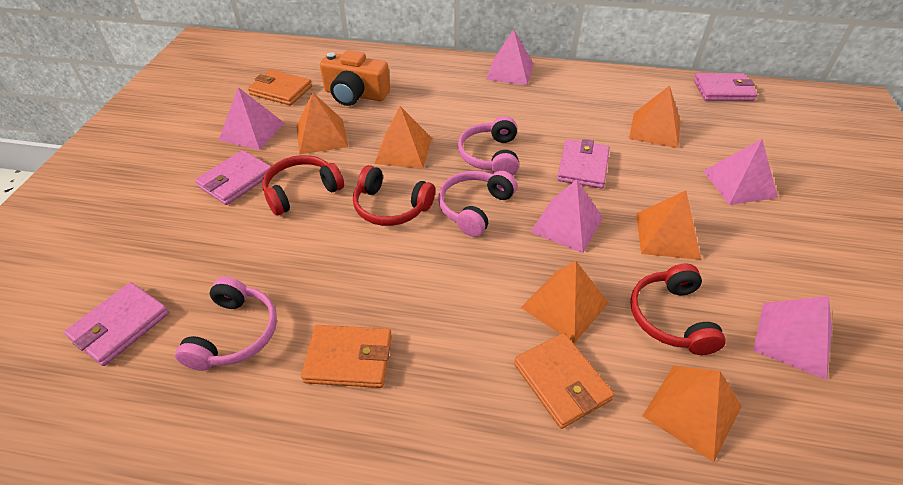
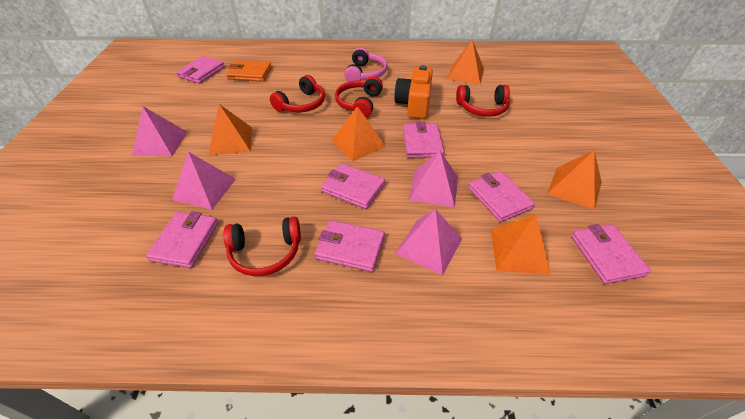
orange pyramid: 6 -> 5
orange wallet: 3 -> 1
pink headphones: 3 -> 1
pink pyramid: 5 -> 4
pink wallet: 4 -> 7
red headphones: 3 -> 4

